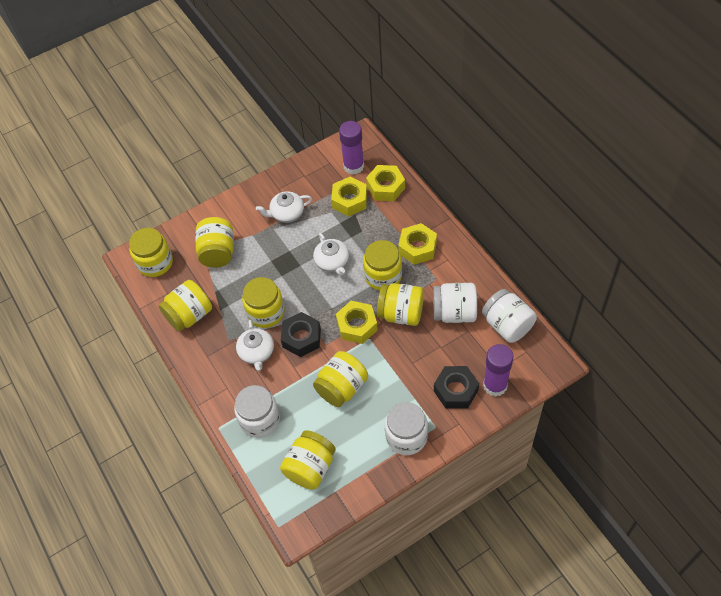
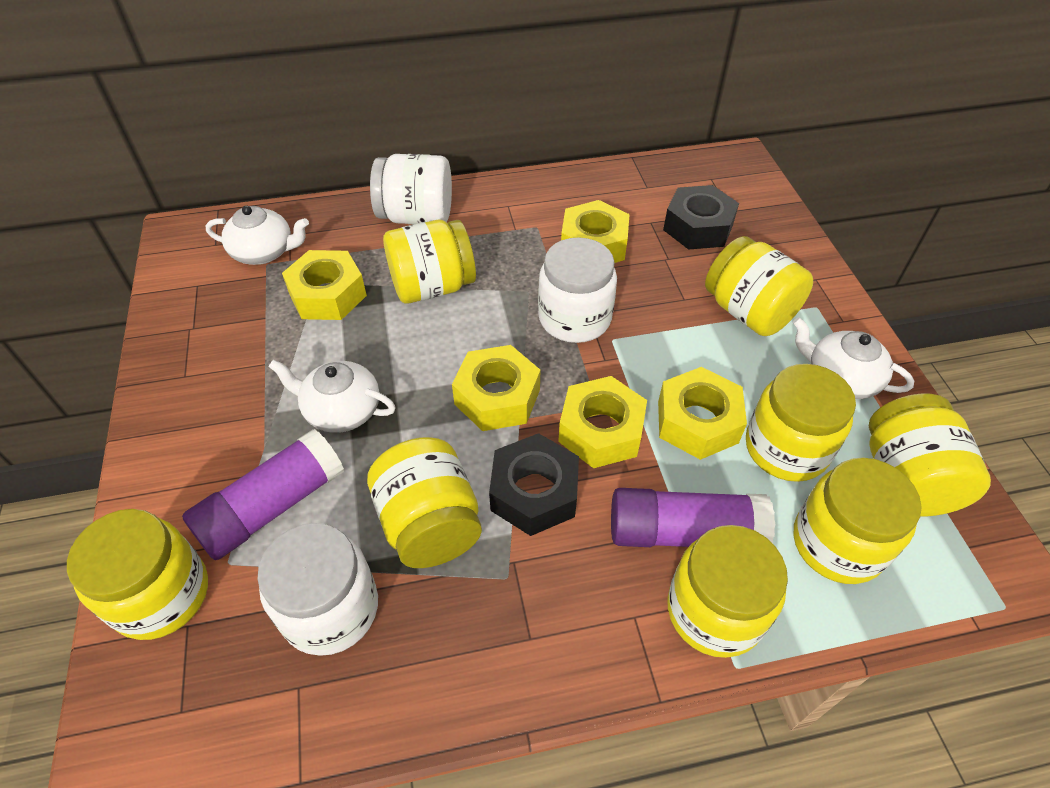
white jar: 4 -> 3
yellow nut: 4 -> 5

